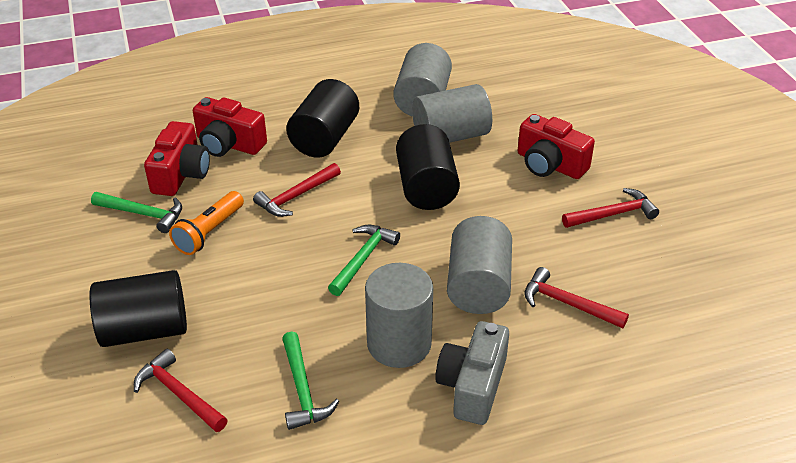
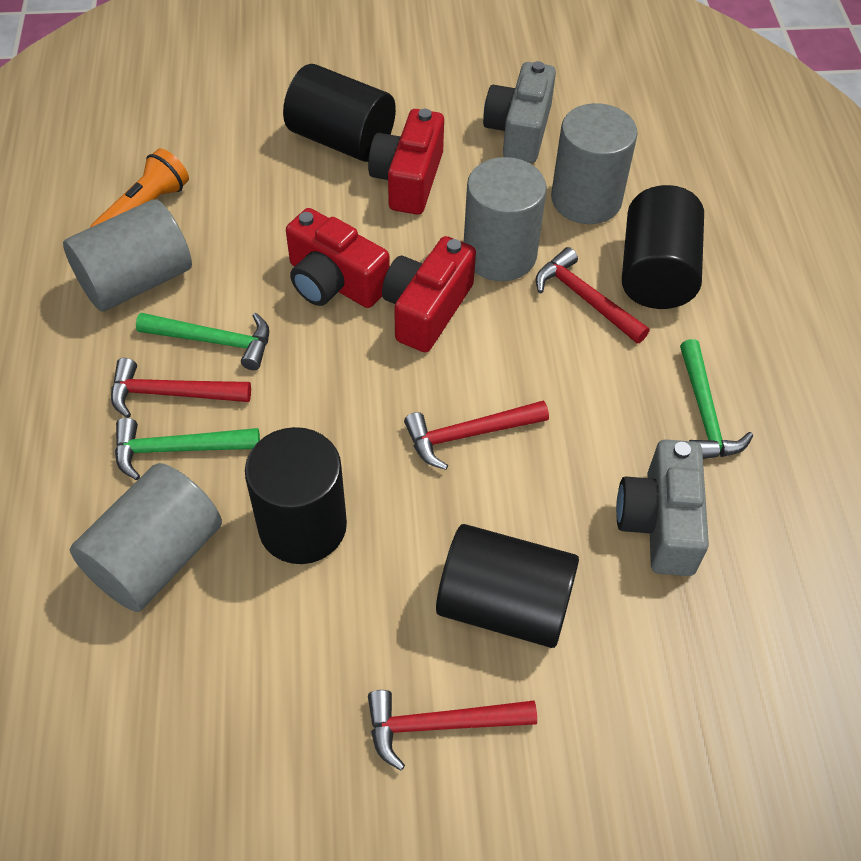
black cylinder: 3 -> 4
grey camera: 1 -> 2

